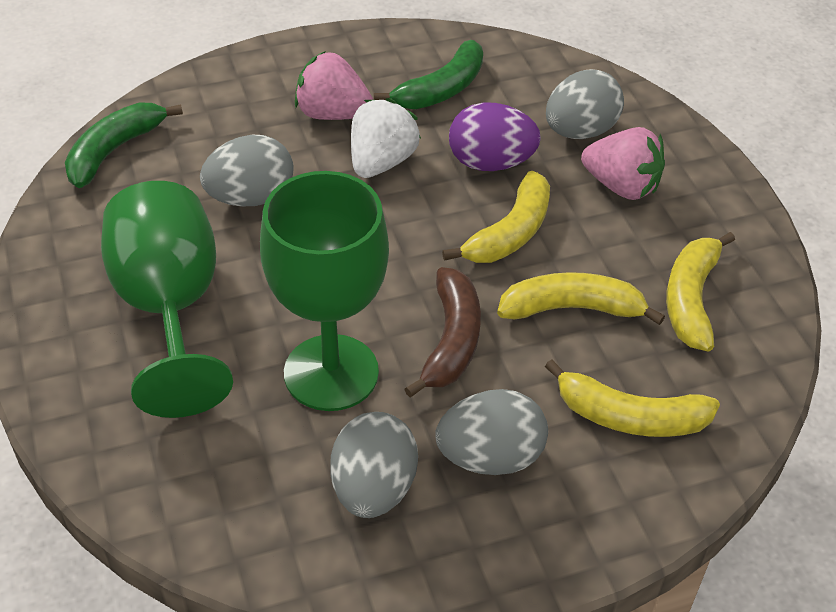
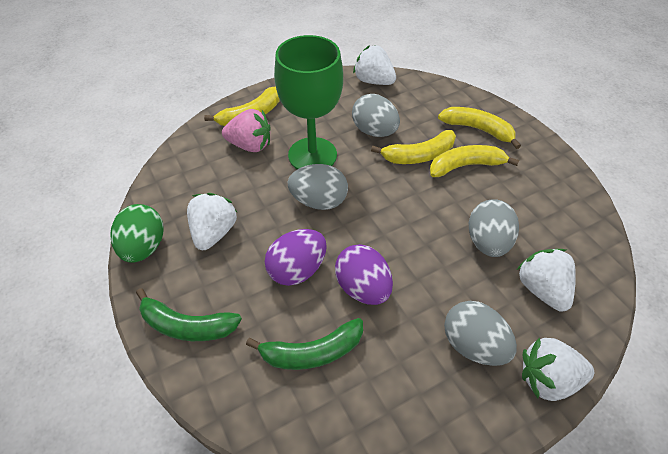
brown banana: 1 -> 0
green egg: 0 -> 1
green goblet: 2 -> 1
pink strawberry: 2 -> 1
purple egg: 1 -> 2
white strawberry: 1 -> 4

